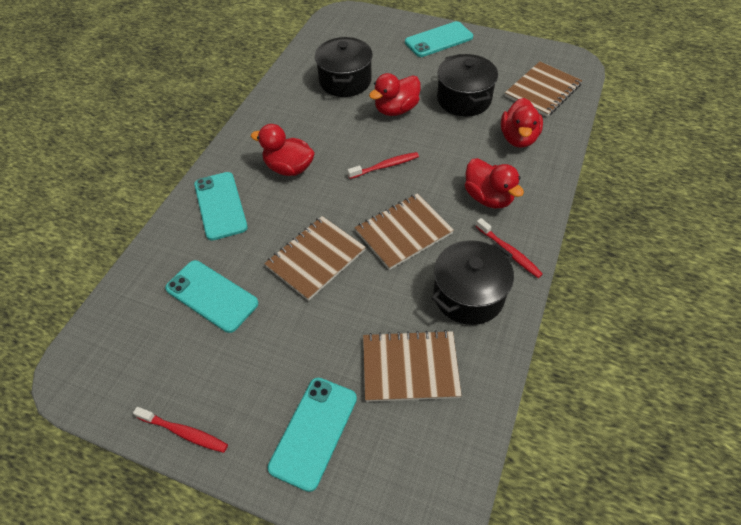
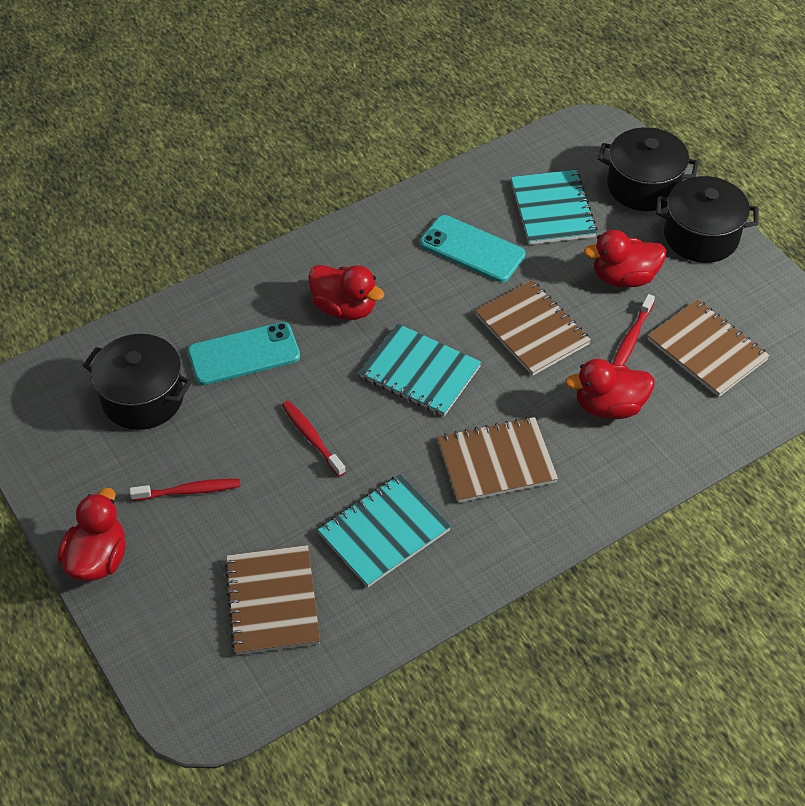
turquoise notebook: 0 -> 3
turquoise phone: 4 -> 2

